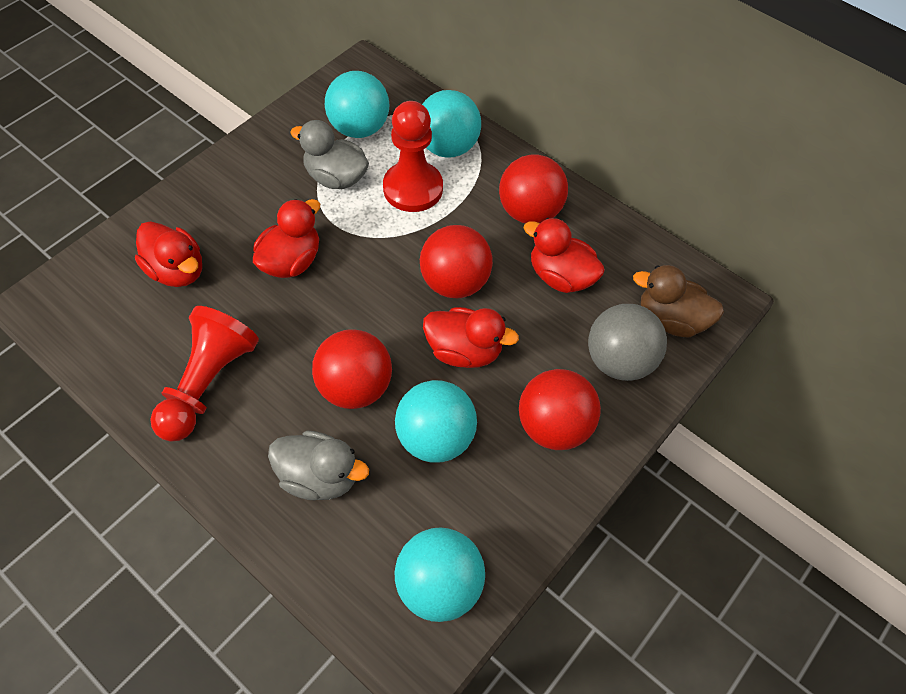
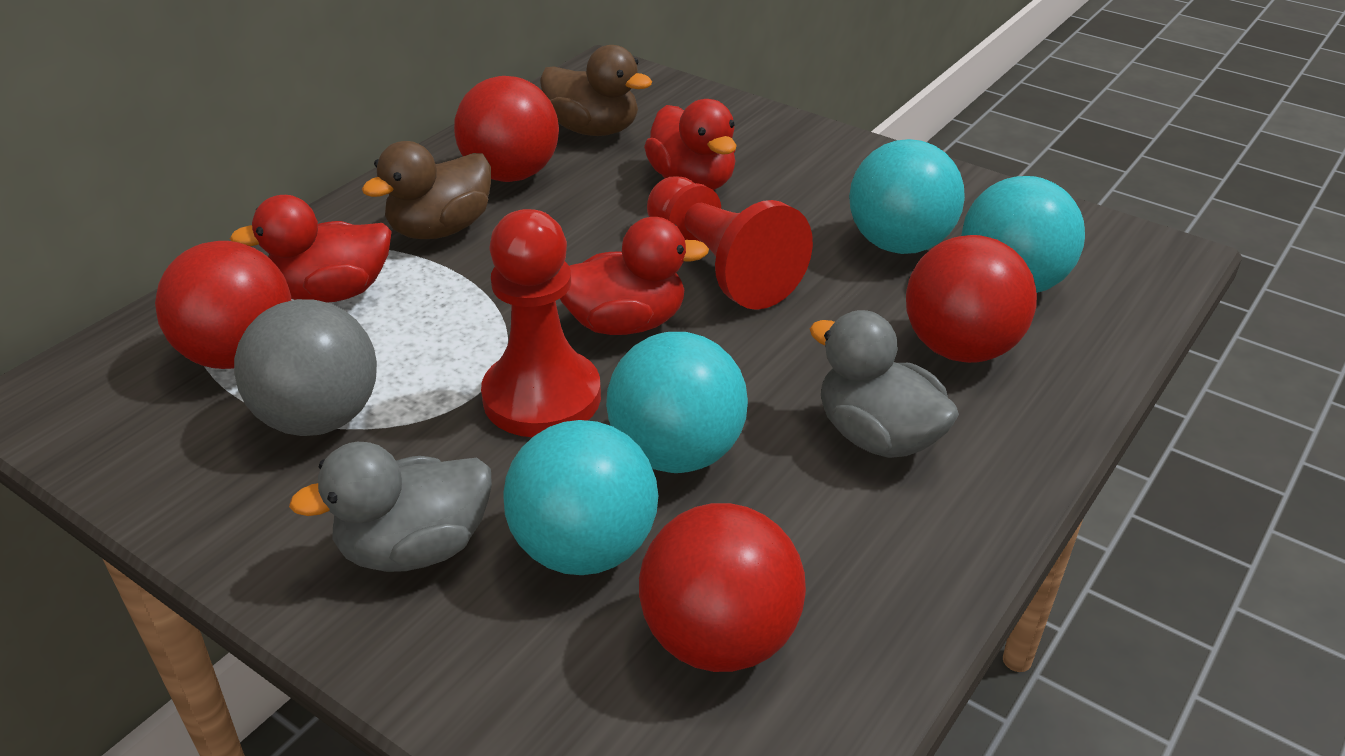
brown duck: 1 -> 2
red duck: 4 -> 3

